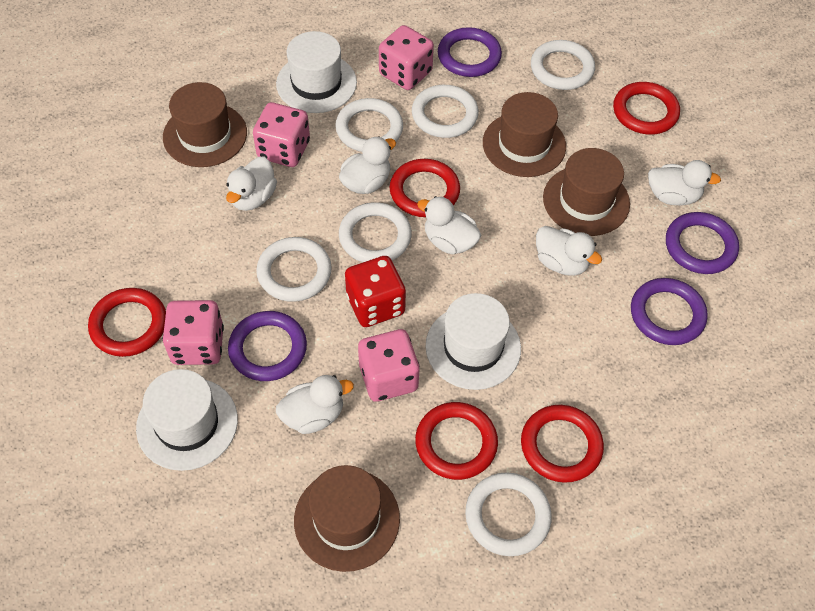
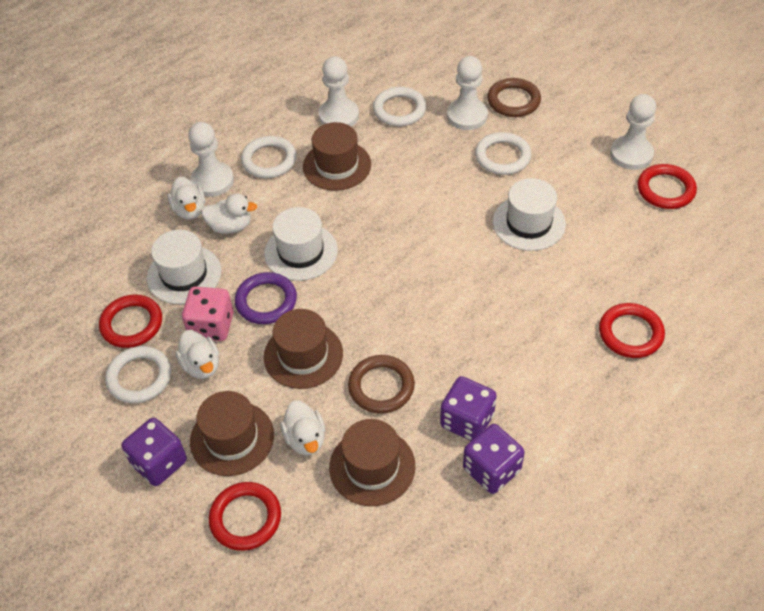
brown ring: 0 -> 2
pink dice: 4 -> 1
purple dice: 0 -> 3
purple ring: 4 -> 1
red dice: 1 -> 0
red ring: 5 -> 4
white duck: 6 -> 4
white pawn: 0 -> 4
white ring: 6 -> 4

